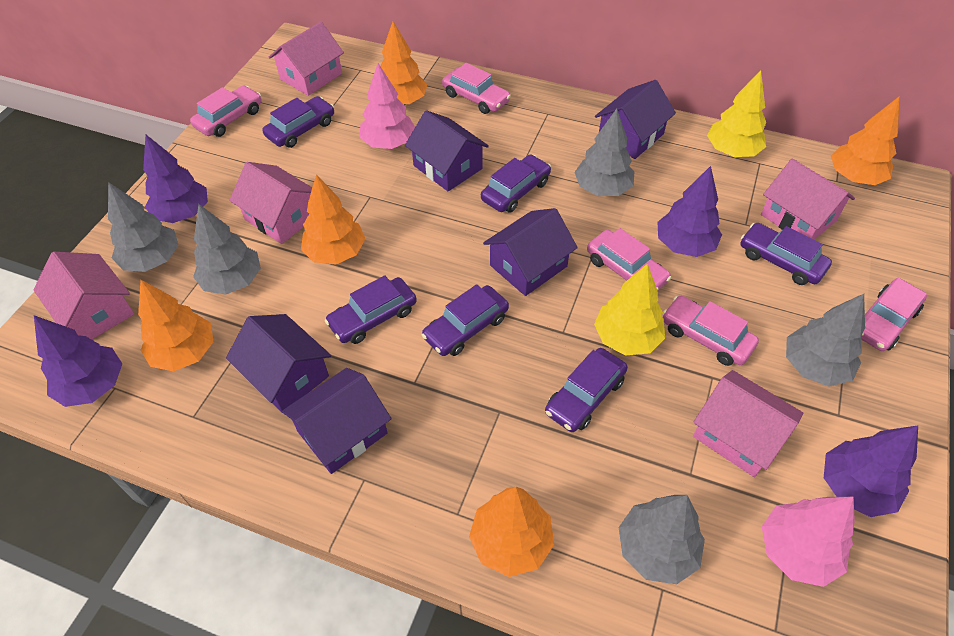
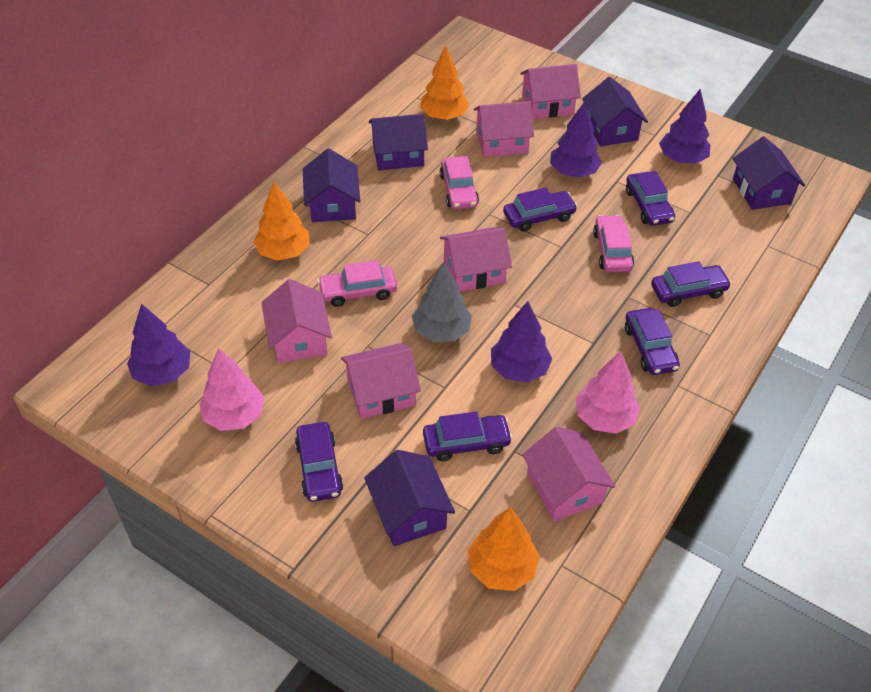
grey tree: 5 -> 1
orange tree: 5 -> 3
pink car: 5 -> 3
pink house: 5 -> 6
yellow tree: 2 -> 0

